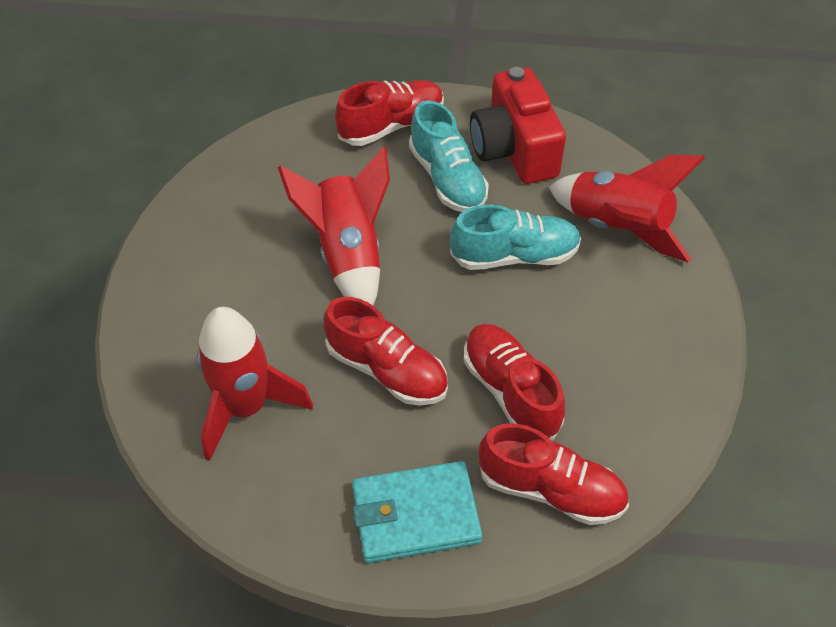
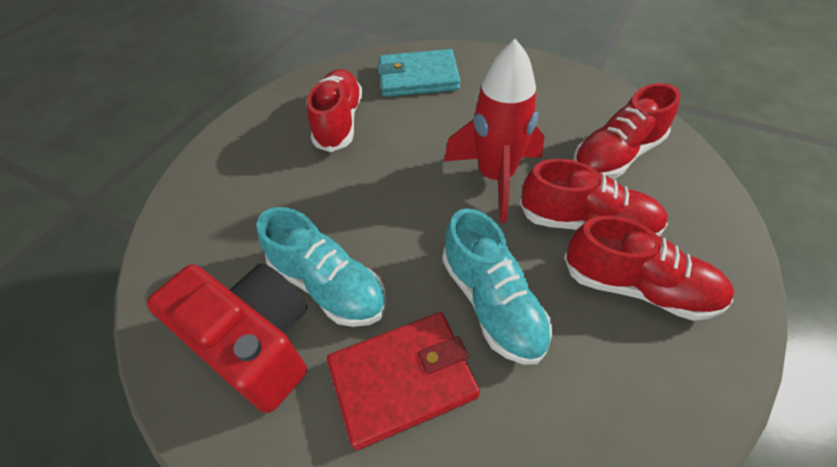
red rocket: 3 -> 1
red wallet: 0 -> 1

